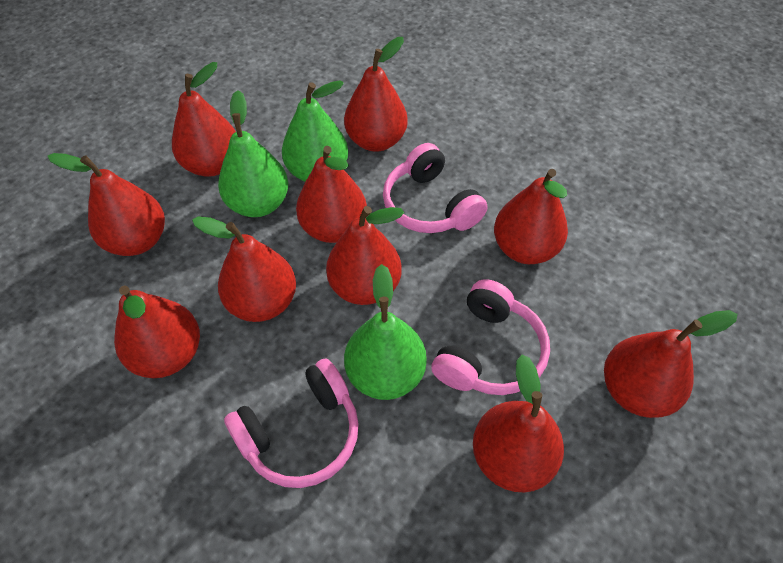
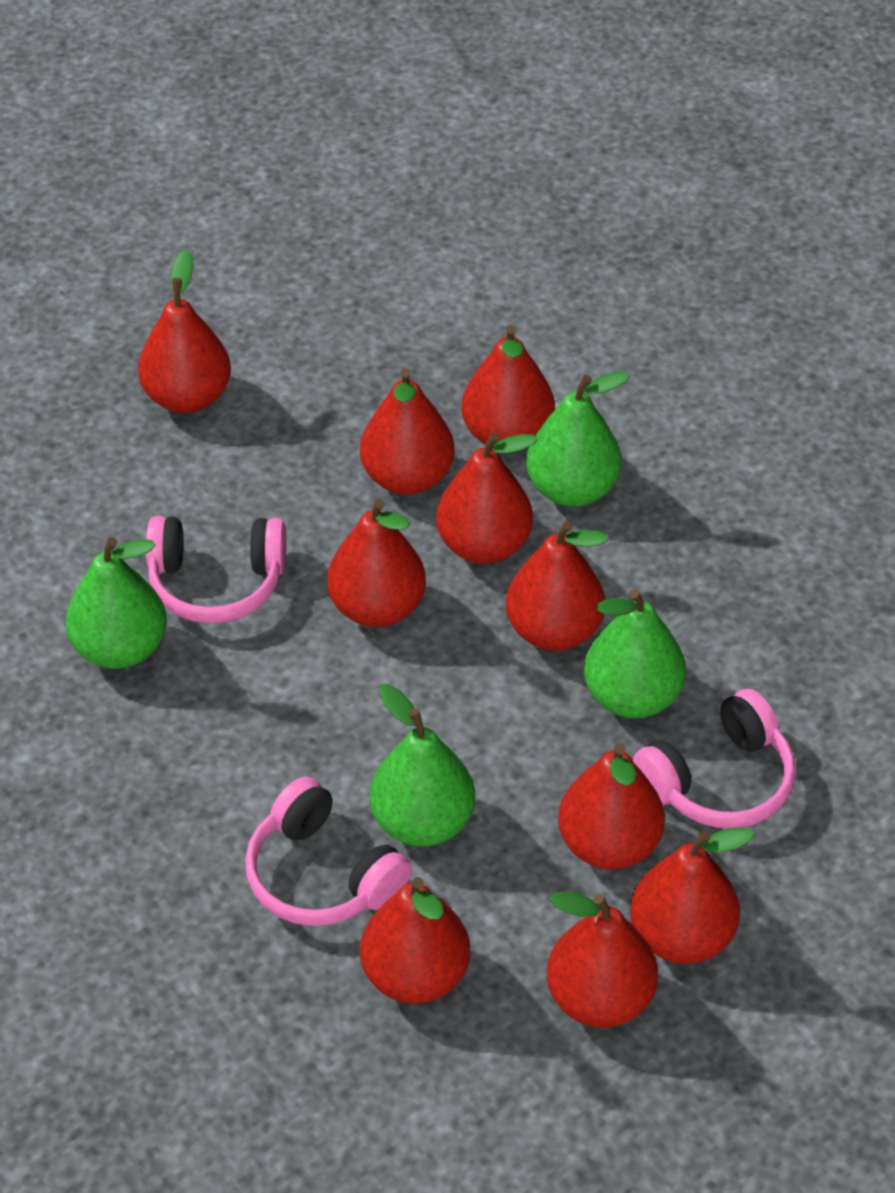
green pear: 3 -> 4

